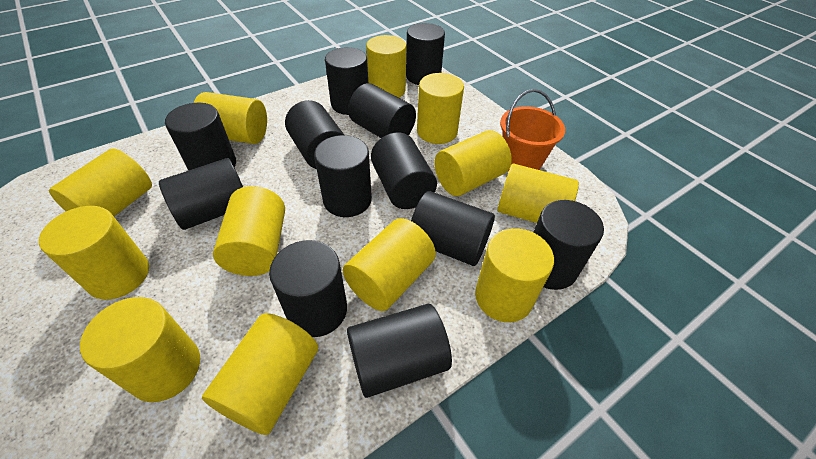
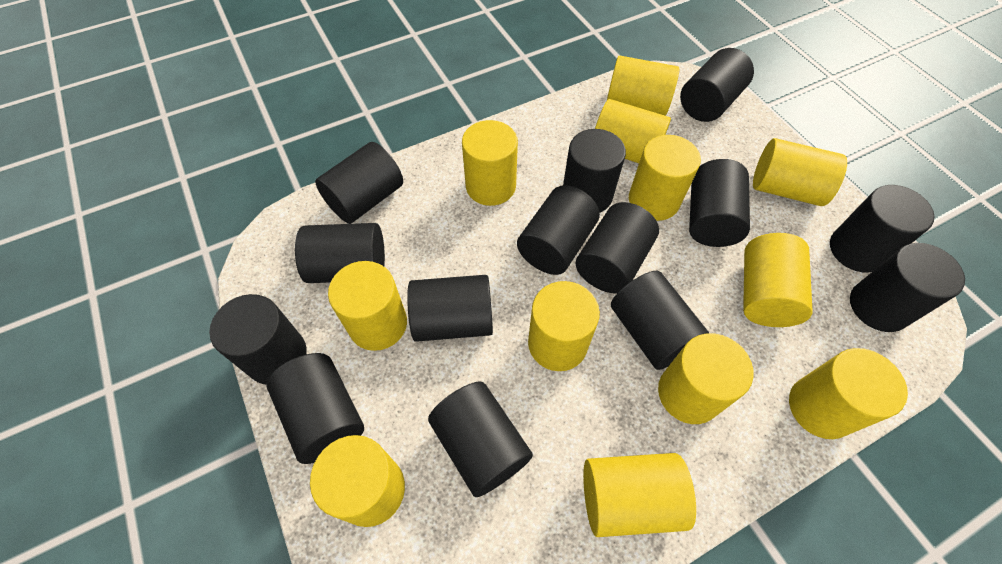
black cylinder: 12 -> 14
orange bucket: 1 -> 0

